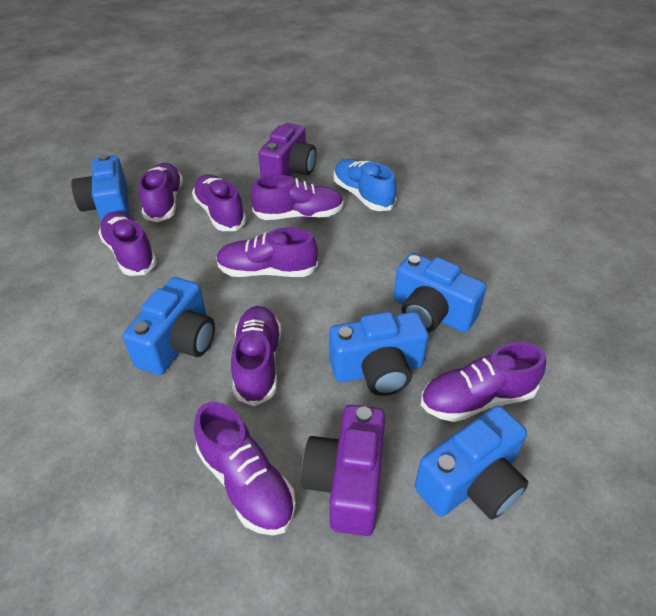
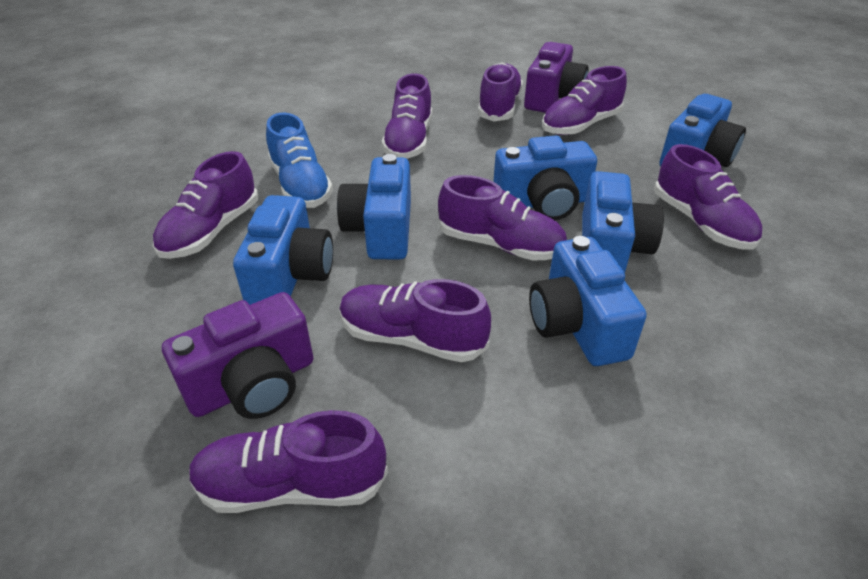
blue camera: 5 -> 6

